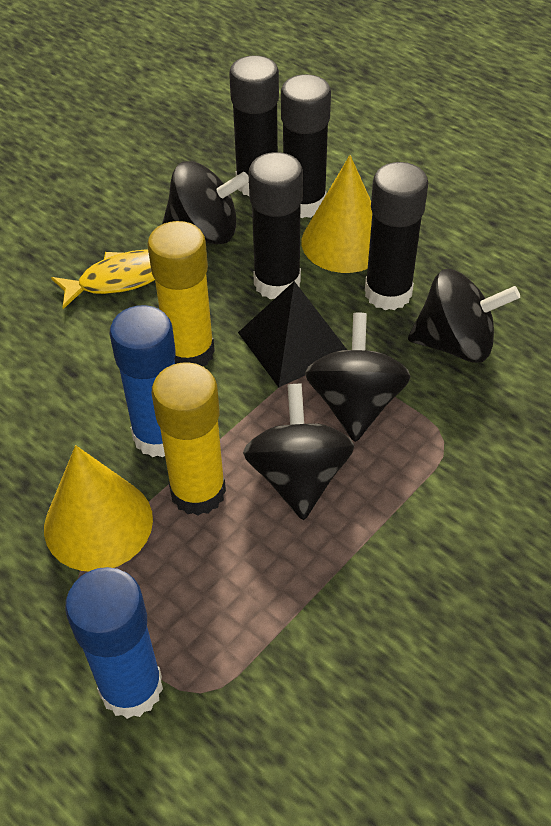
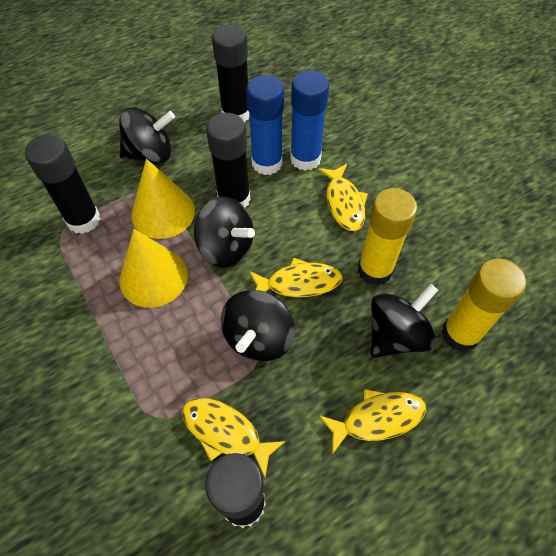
black pyramid: 1 -> 0
yellow fish: 1 -> 4

